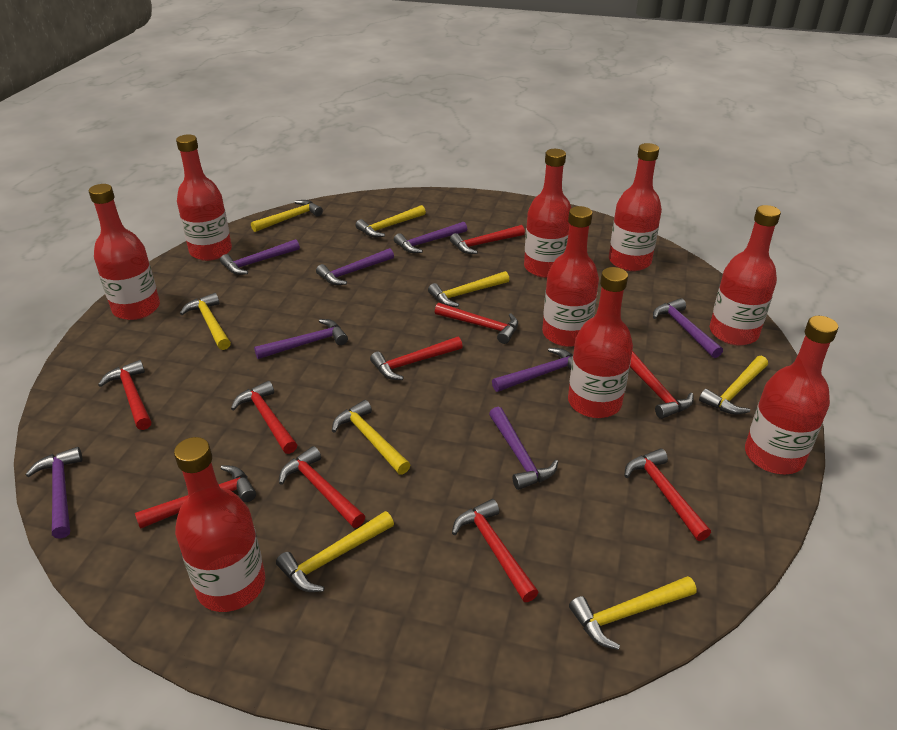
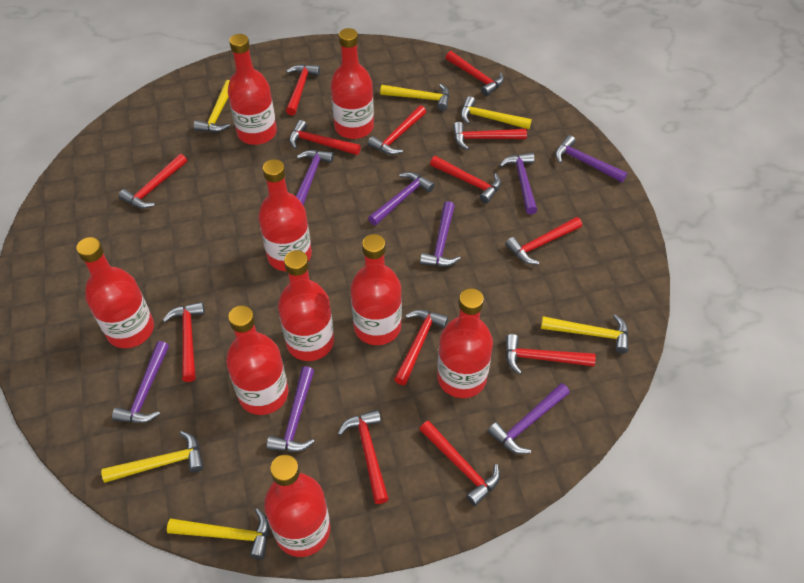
red hammer: 10 -> 13
yellow hammer: 8 -> 6

